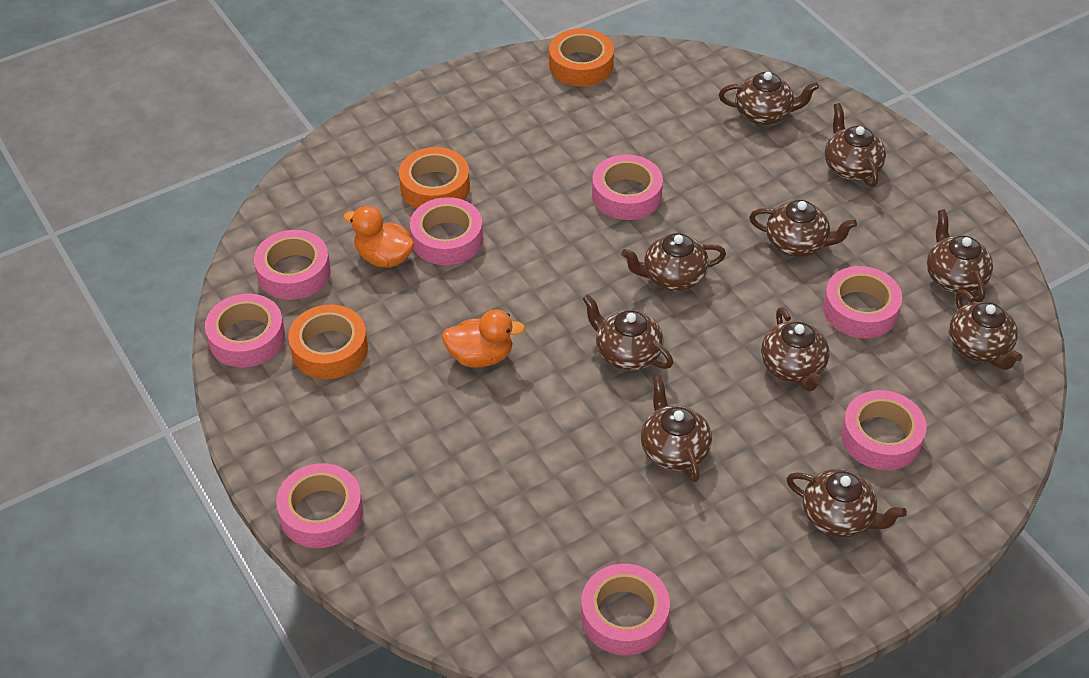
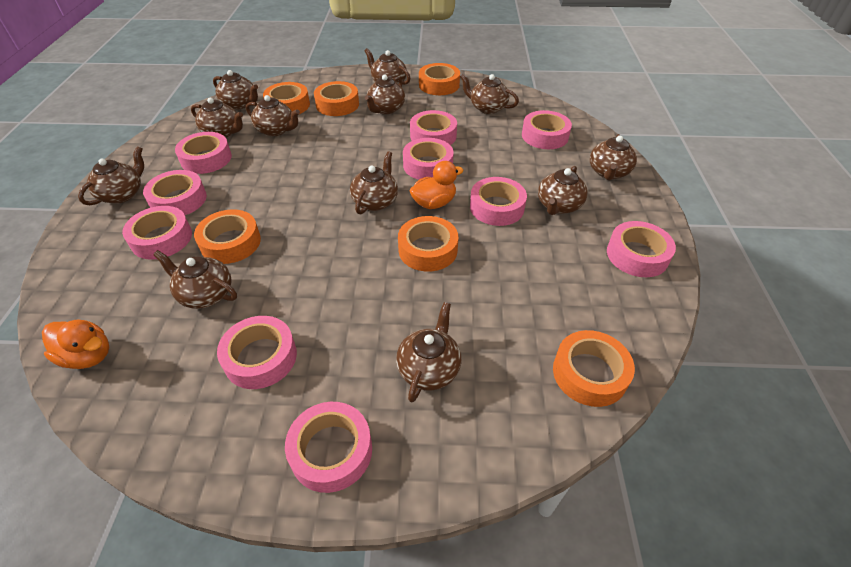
brown teapot: 10 -> 12
orange tape: 3 -> 6
pink tape: 8 -> 10

